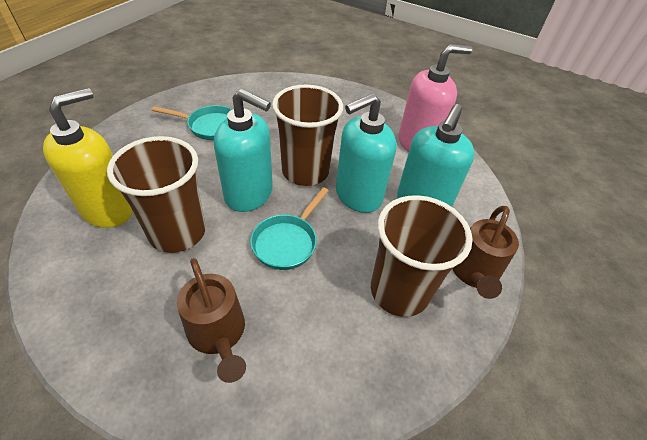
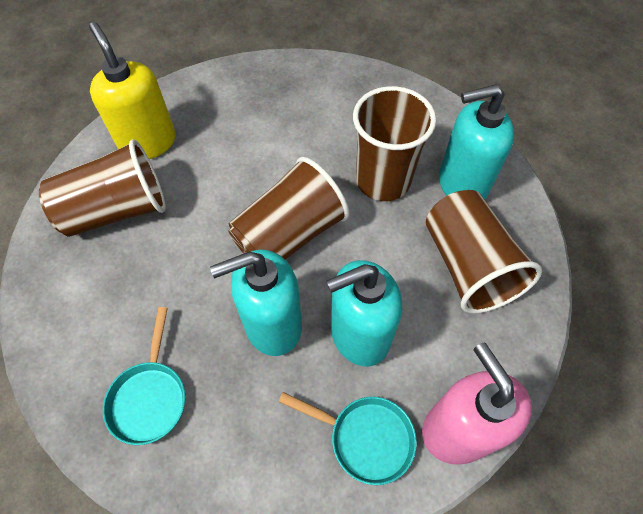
brown cup: 3 -> 4
brown watering can: 2 -> 0

